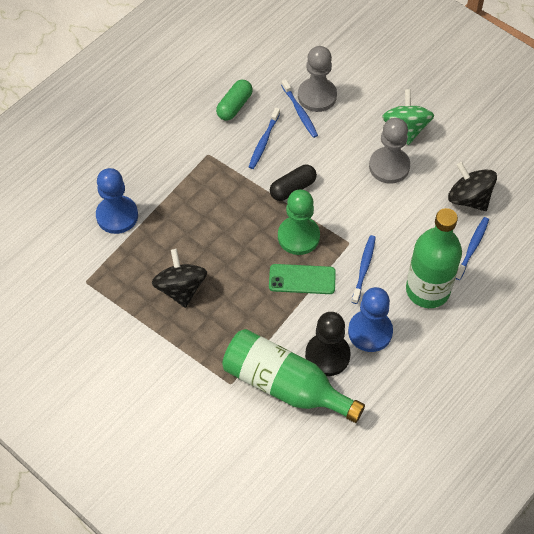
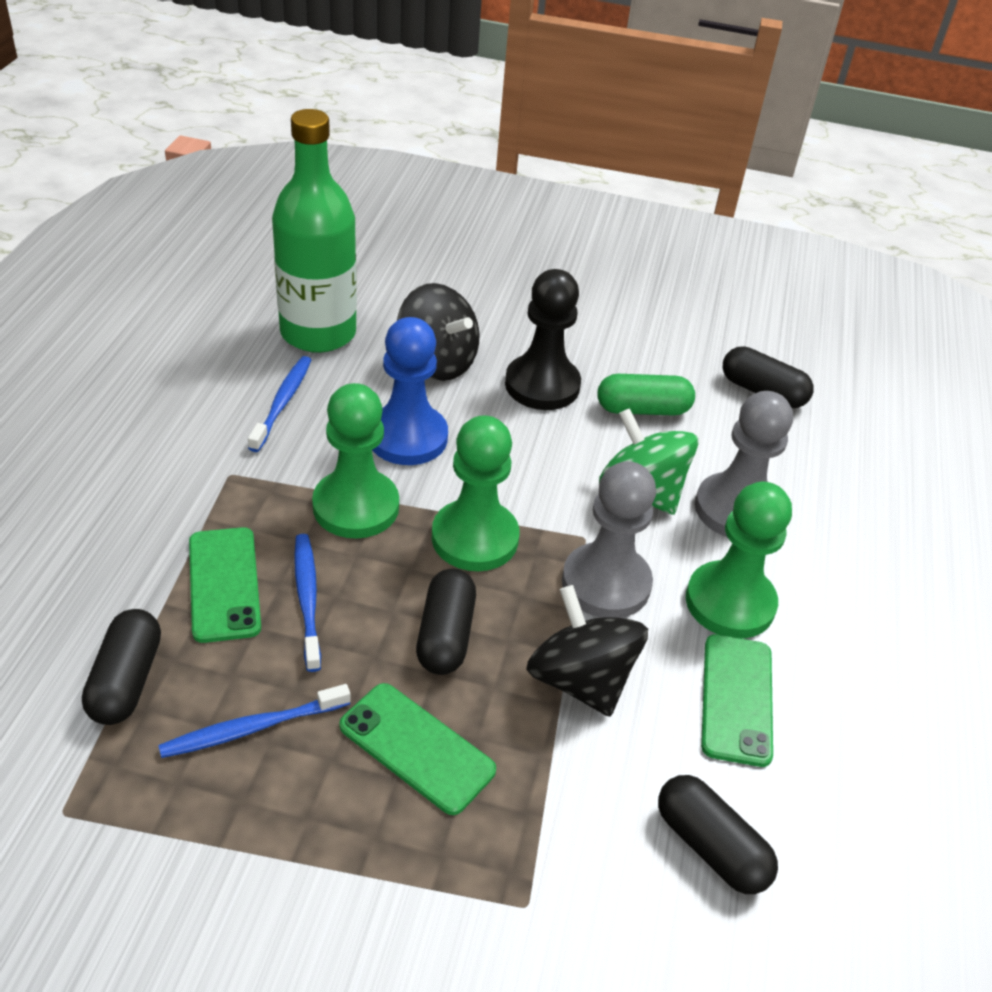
black capsule: 1 -> 4
blue pawn: 2 -> 1
blue toothbrush: 4 -> 3
green bottle: 2 -> 1
green pawn: 1 -> 3
green phone: 1 -> 3

